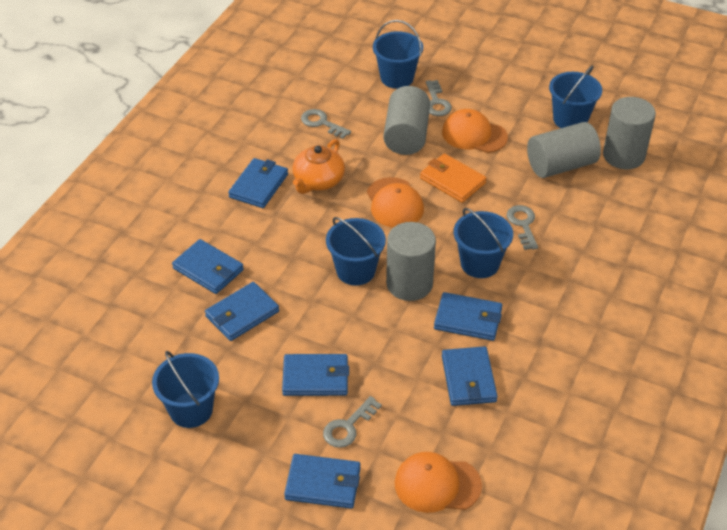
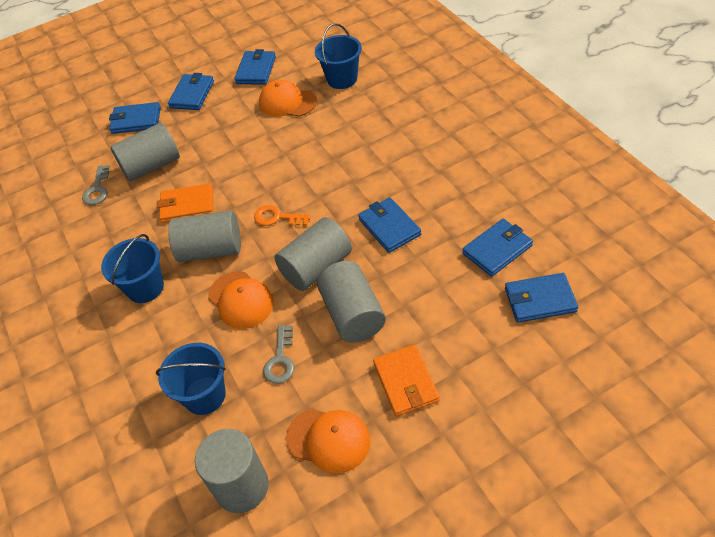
blue bucket: 5 -> 3
blue wallet: 7 -> 6
grey cylinder: 4 -> 5
grey key: 4 -> 2
orange key: 0 -> 1
orange teapot: 1 -> 0
orange wallet: 1 -> 2

